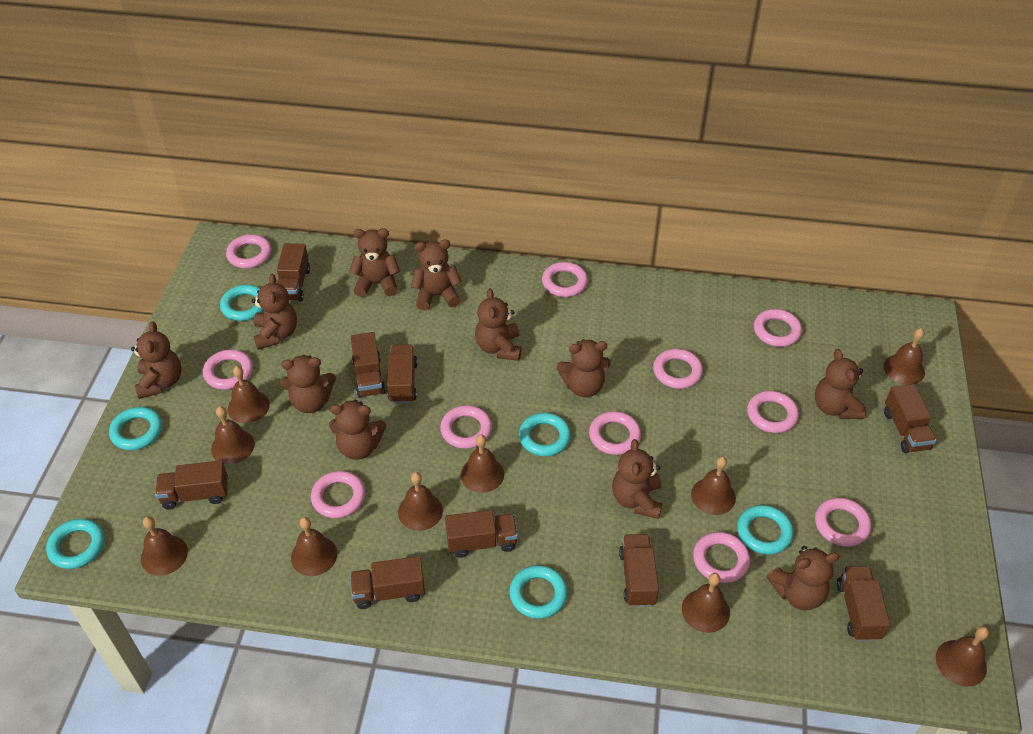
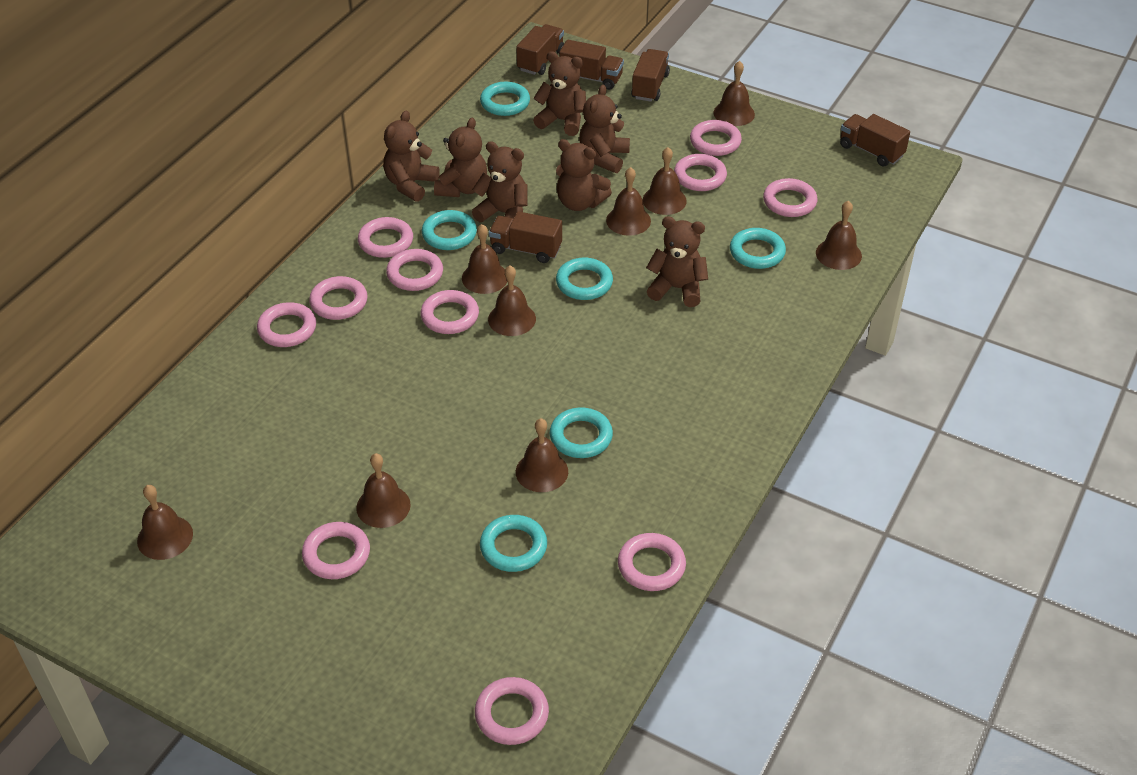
brown bell: 10 -> 9
brown teddy bear: 11 -> 7
brown truck: 9 -> 5

